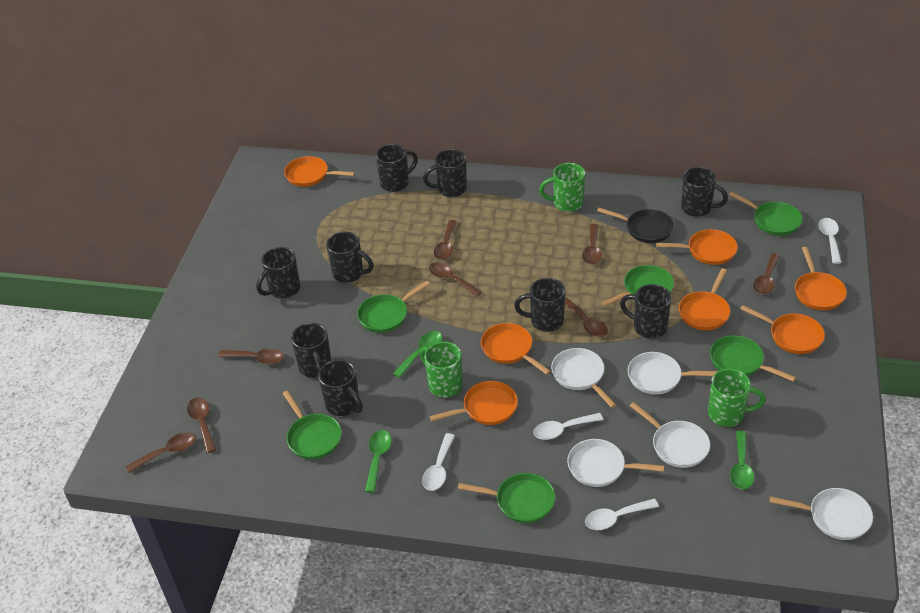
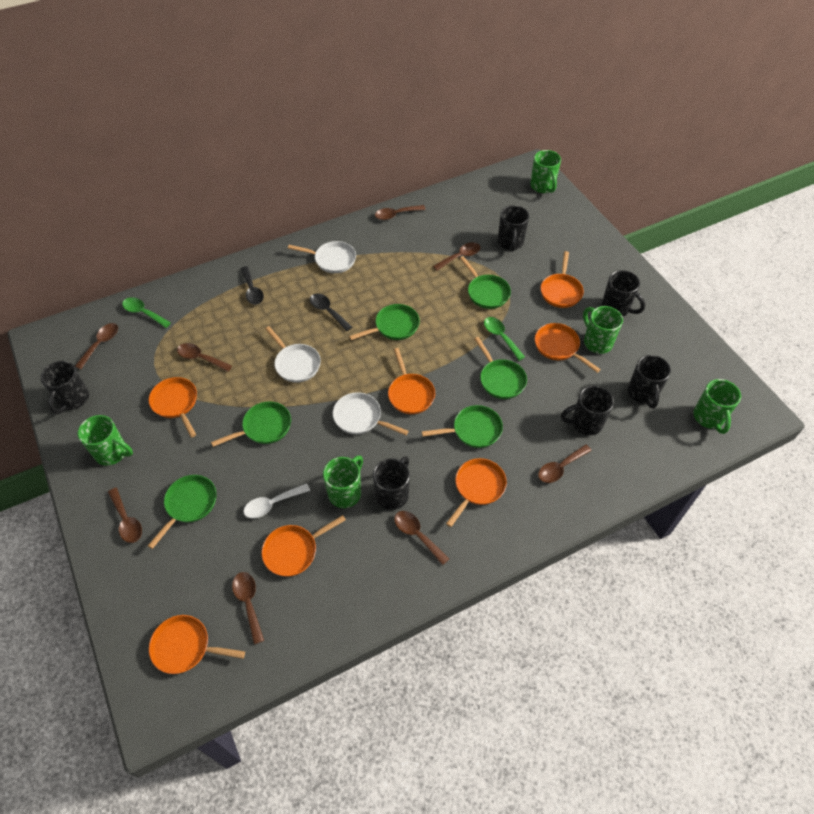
black mug: 9 -> 6
black pan: 1 -> 0
black spoon: 0 -> 2
green mug: 3 -> 5
green spoon: 3 -> 2
white pan: 5 -> 3
white spoon: 4 -> 1

